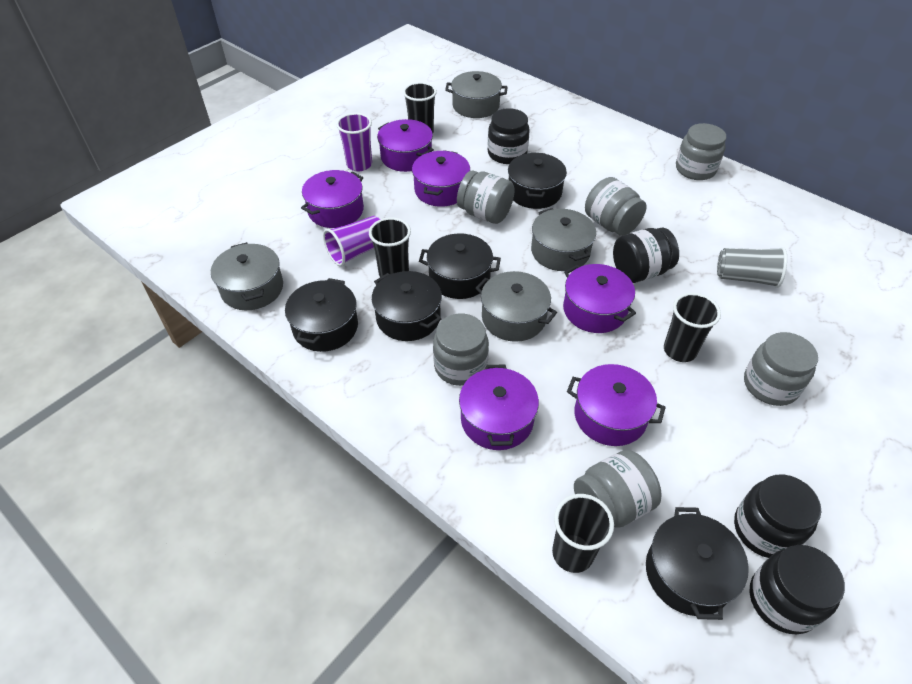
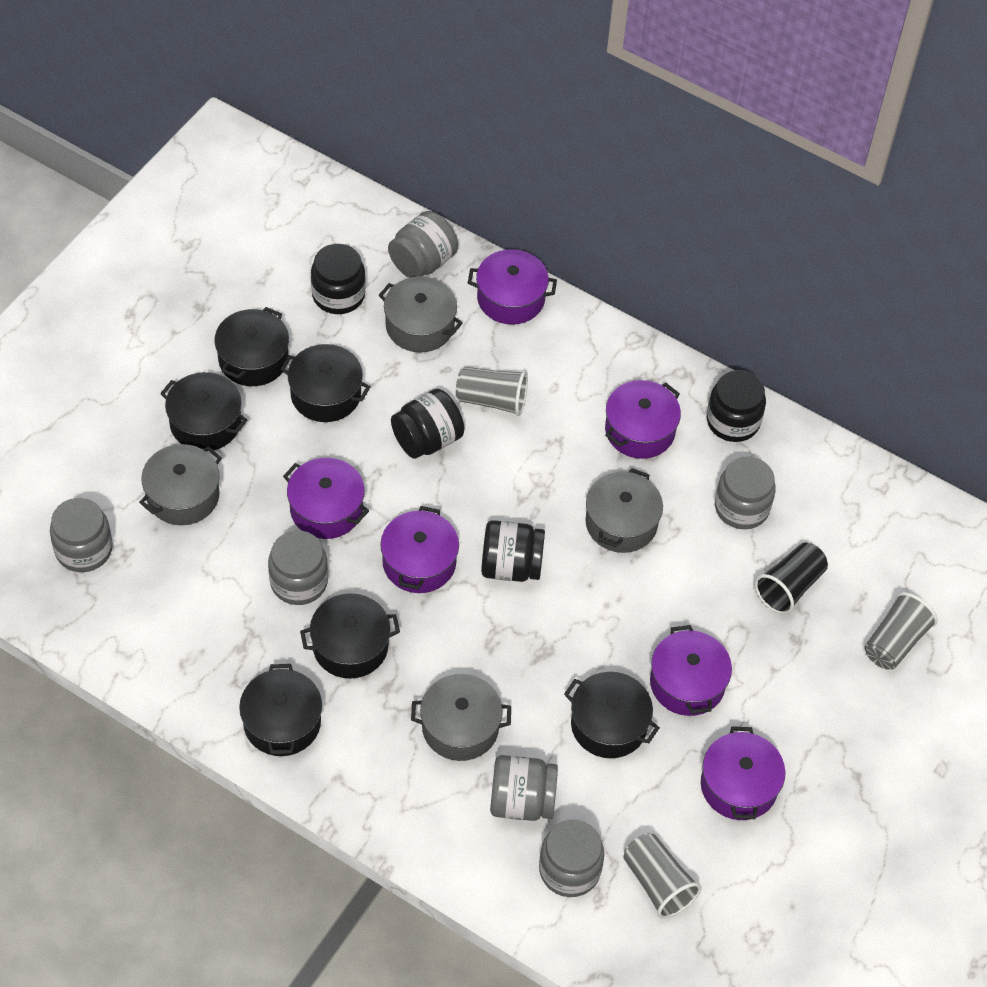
black cup: 4 -> 1
black pot: 5 -> 6
grey cup: 1 -> 3
purple cup: 2 -> 0

